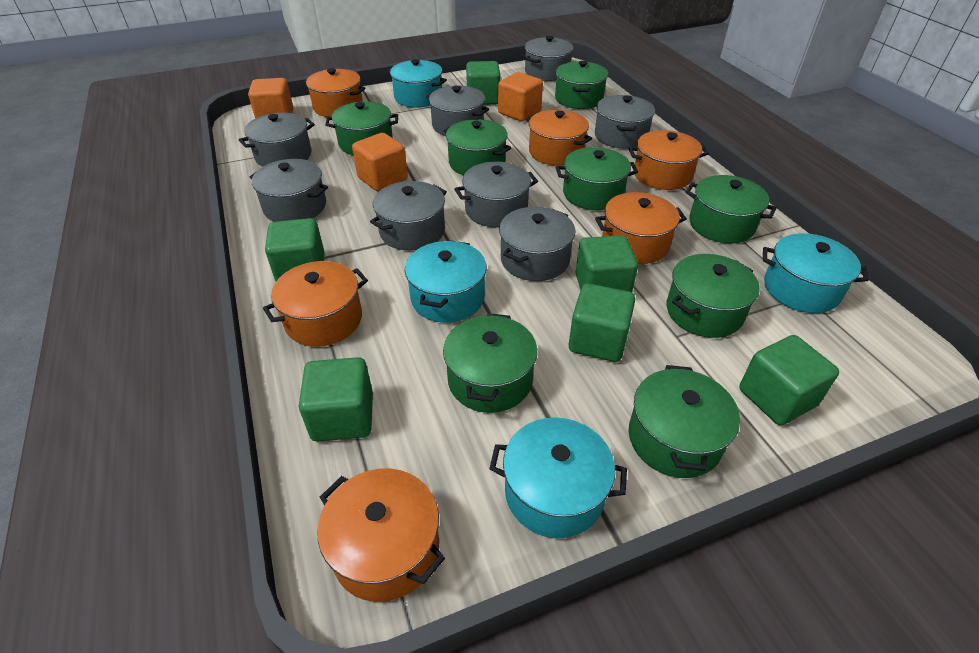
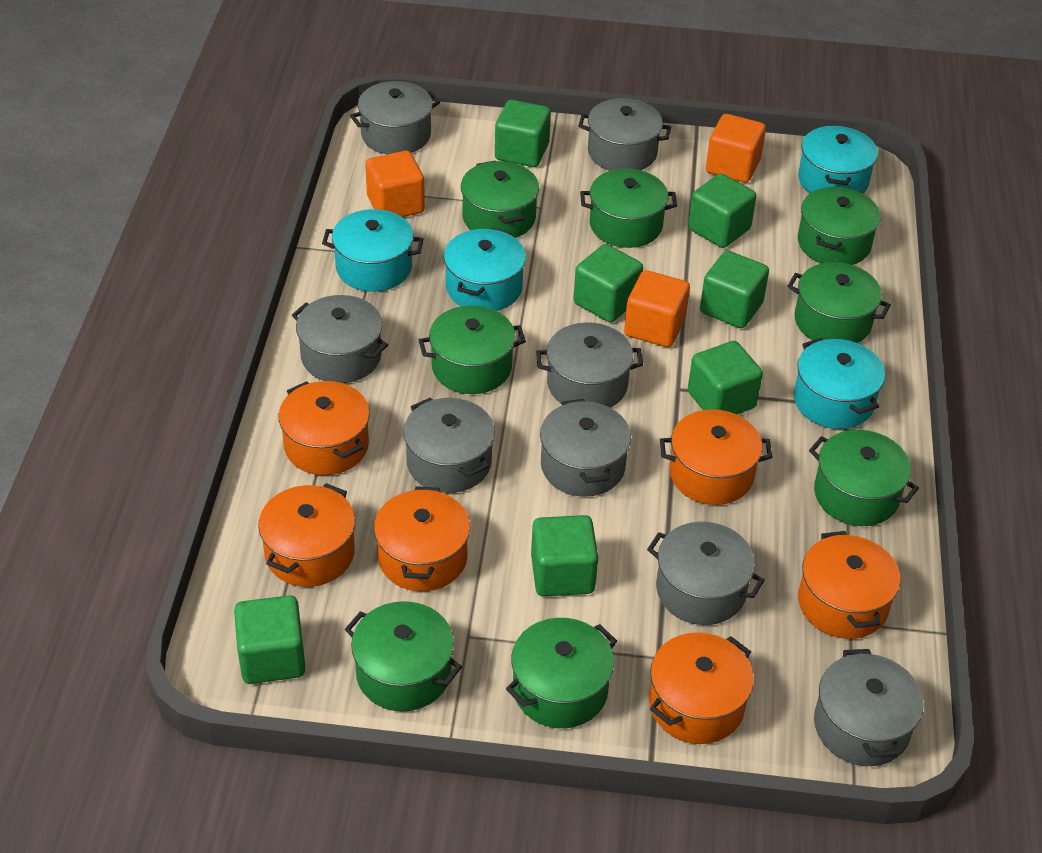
green cube: 6 -> 7

